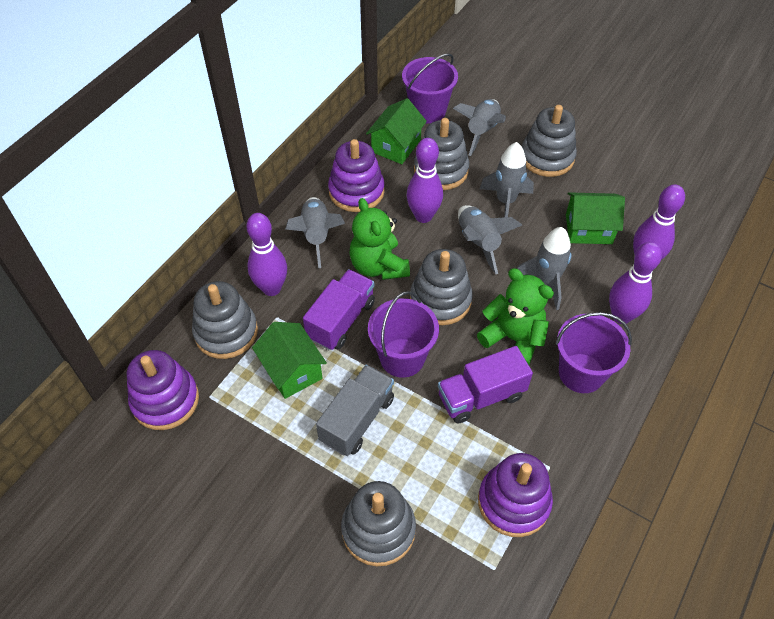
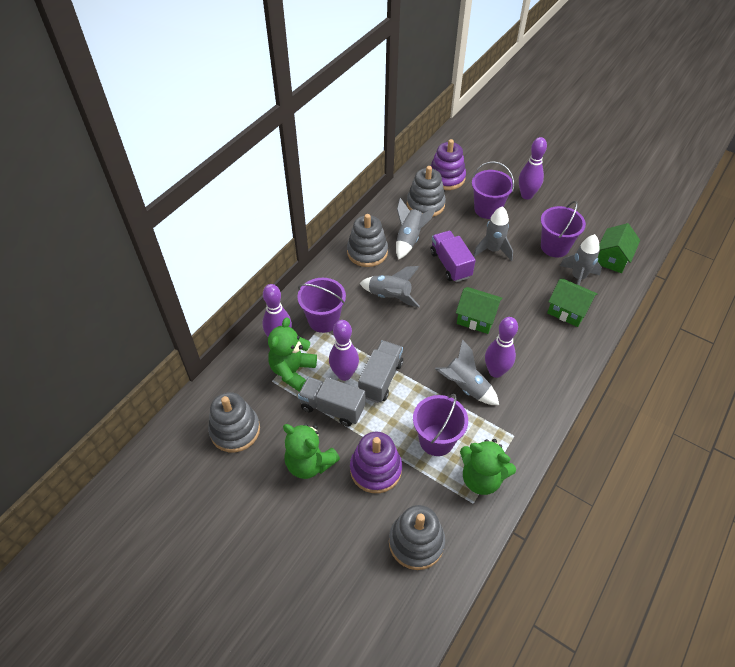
green teddy bear: 2 -> 3
grey stacking toy: 5 -> 4
grey truck: 1 -> 2
purple bucket: 3 -> 4
purple stacking toy: 3 -> 2
purple truck: 2 -> 1

